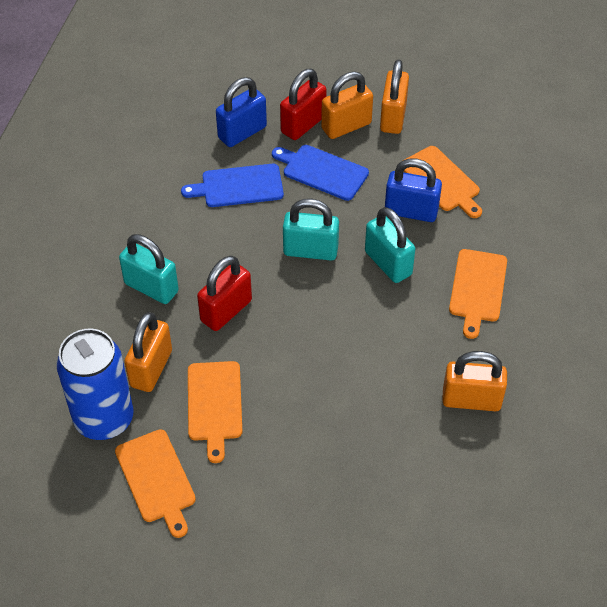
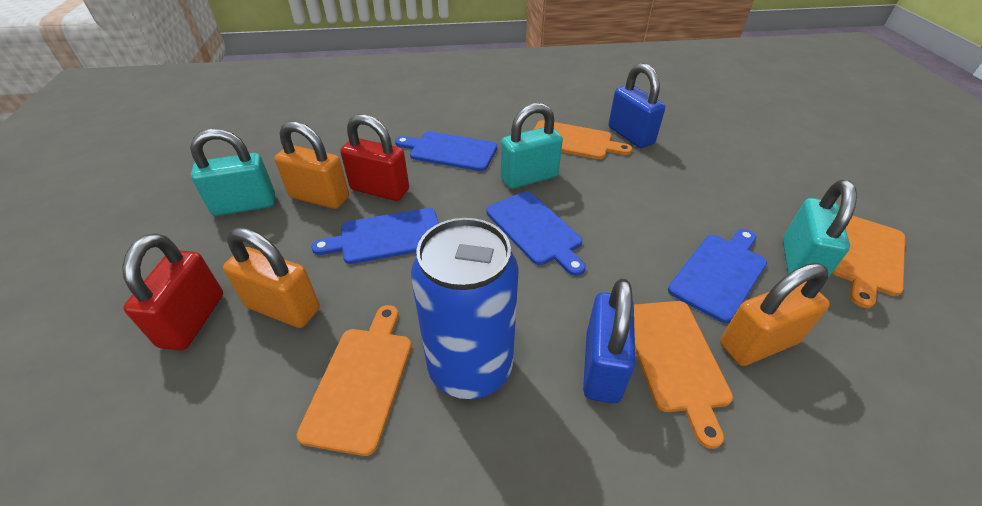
blue cutting board: 2 -> 4
orange padlock: 4 -> 3

